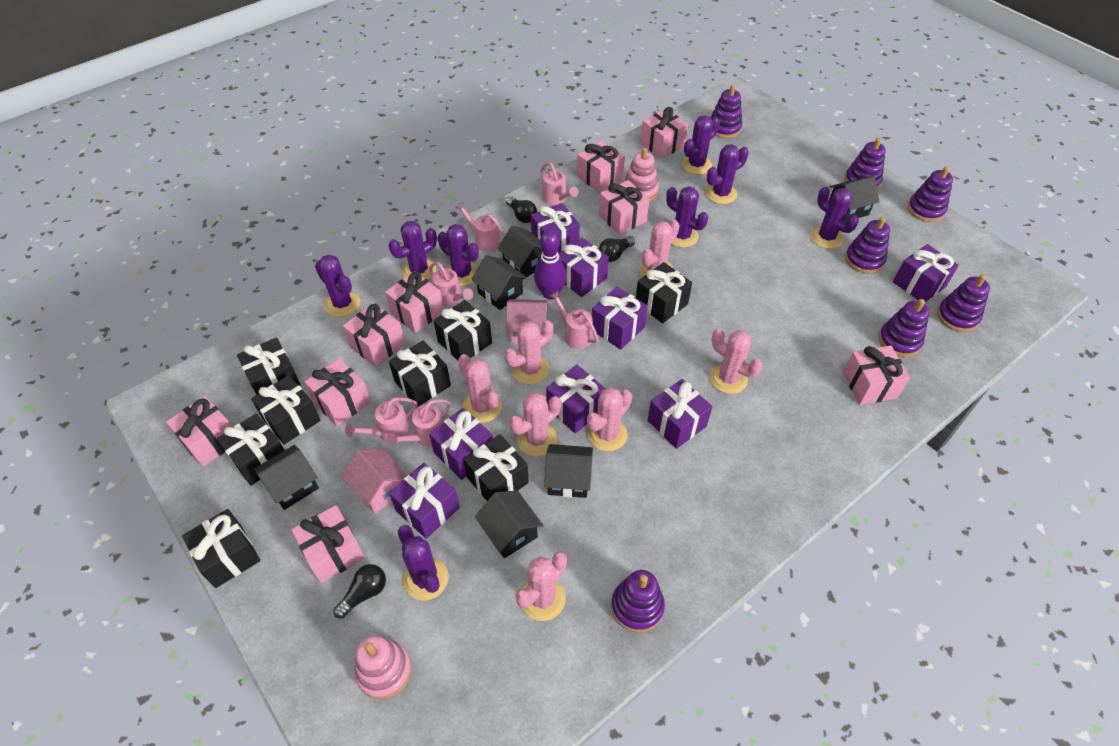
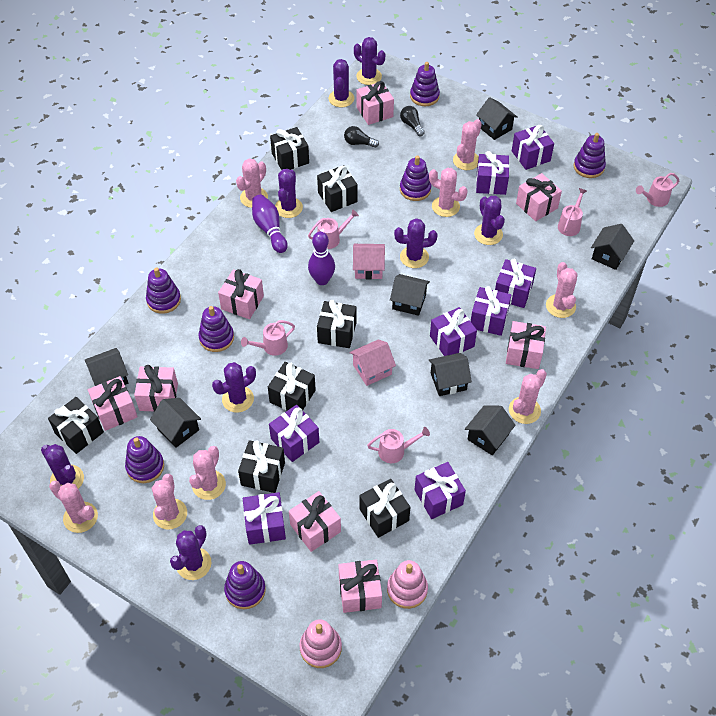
black gift: 8 -> 7
black house: 6 -> 7
black light bulb: 3 -> 2
pink cactus: 7 -> 8
pink gift: 9 -> 8
pink watering can: 6 -> 5
purple bowling pin: 1 -> 2

